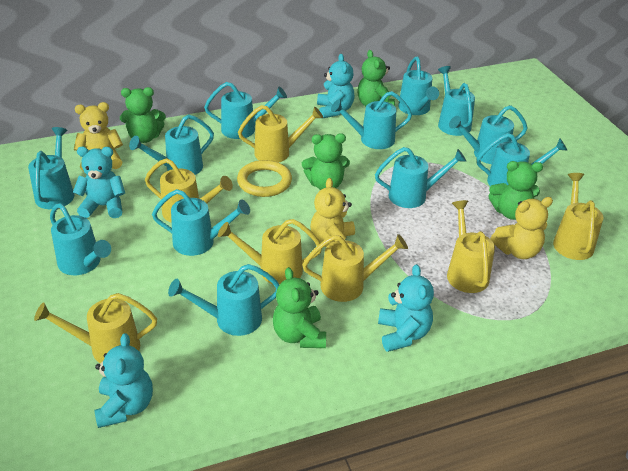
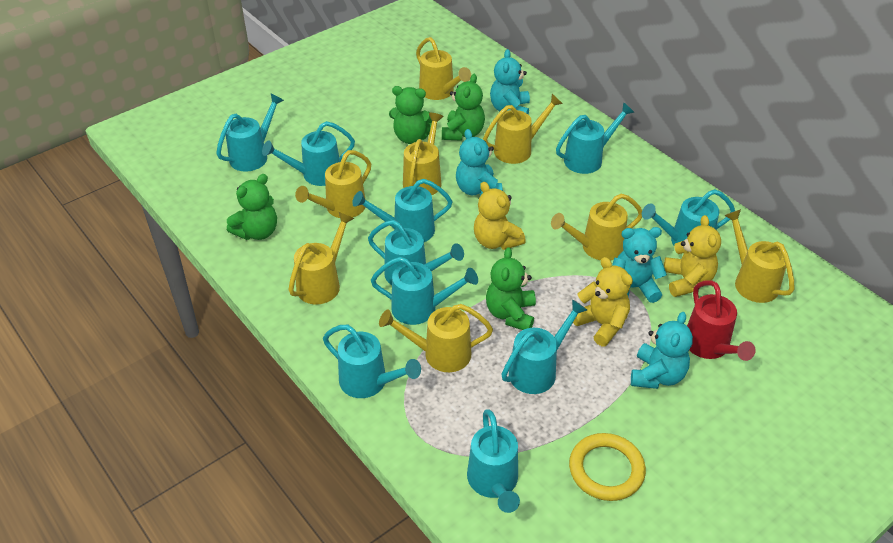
green teddy bear: 5 -> 4
red watering can: 0 -> 1
turquoise watering can: 12 -> 10
yellow watering can: 7 -> 8

